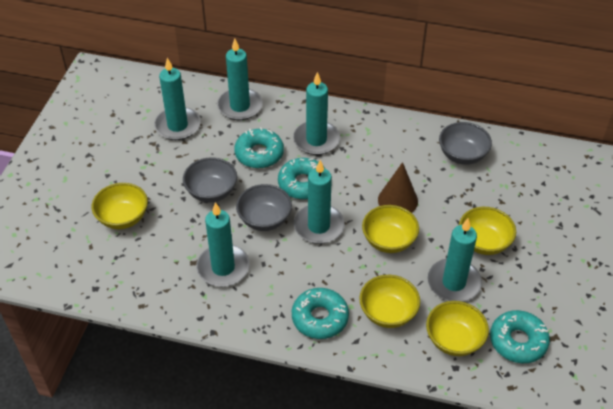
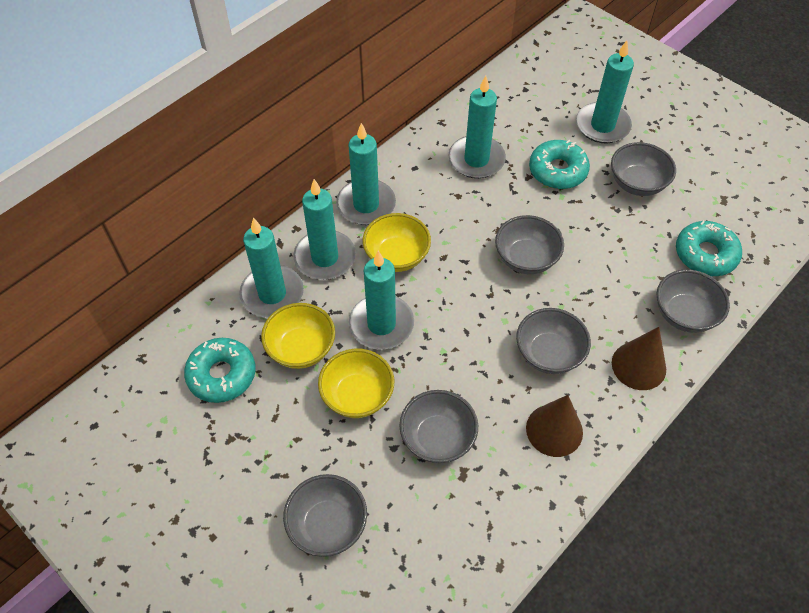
brown cone: 1 -> 2
grey bowl: 3 -> 6
turquoise donut: 4 -> 3
yellow bowl: 5 -> 3

